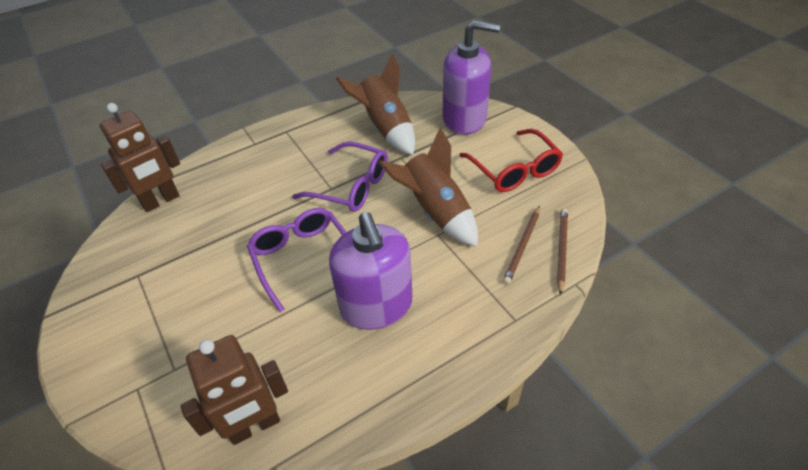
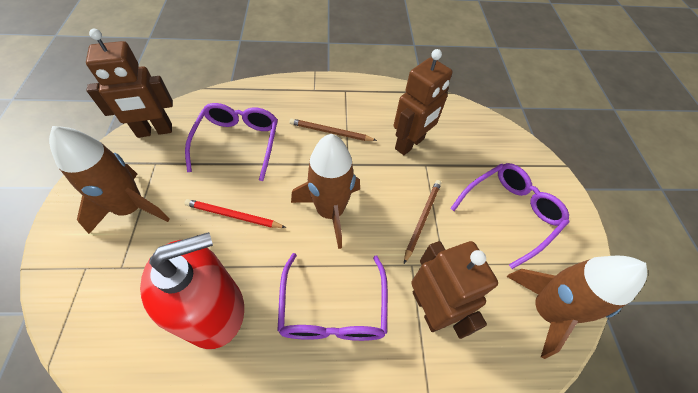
brown robot: 2 -> 3
brown rocket: 2 -> 3
purple glasses: 2 -> 3
purple soap dispenser: 2 -> 0
red glasses: 1 -> 0
red pencil: 0 -> 1
red soap dispenser: 0 -> 1

